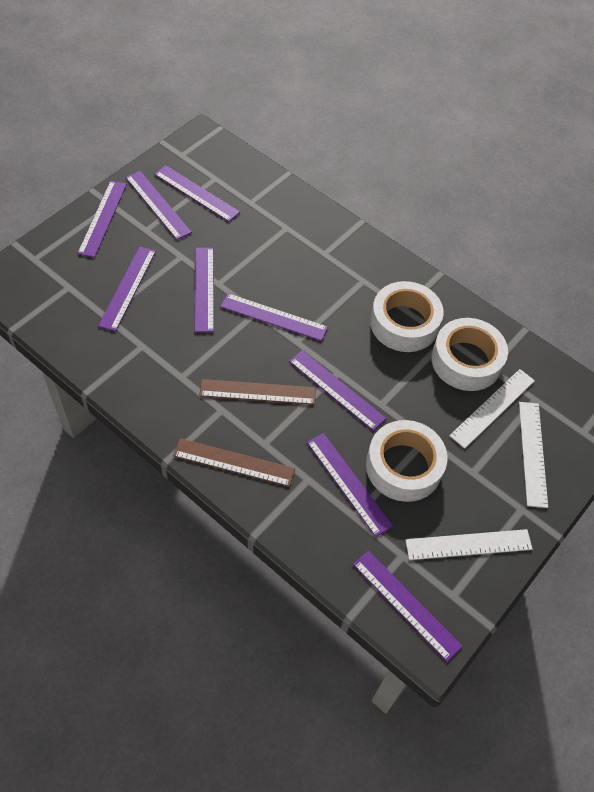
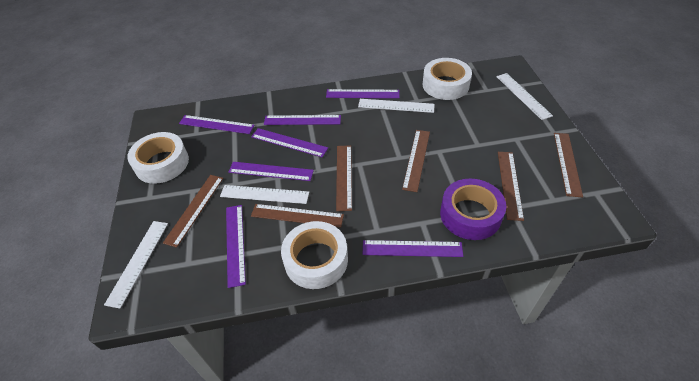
brown ruler: 2 -> 6
purple ruler: 9 -> 7
purple tape: 0 -> 1
white ruler: 3 -> 4

